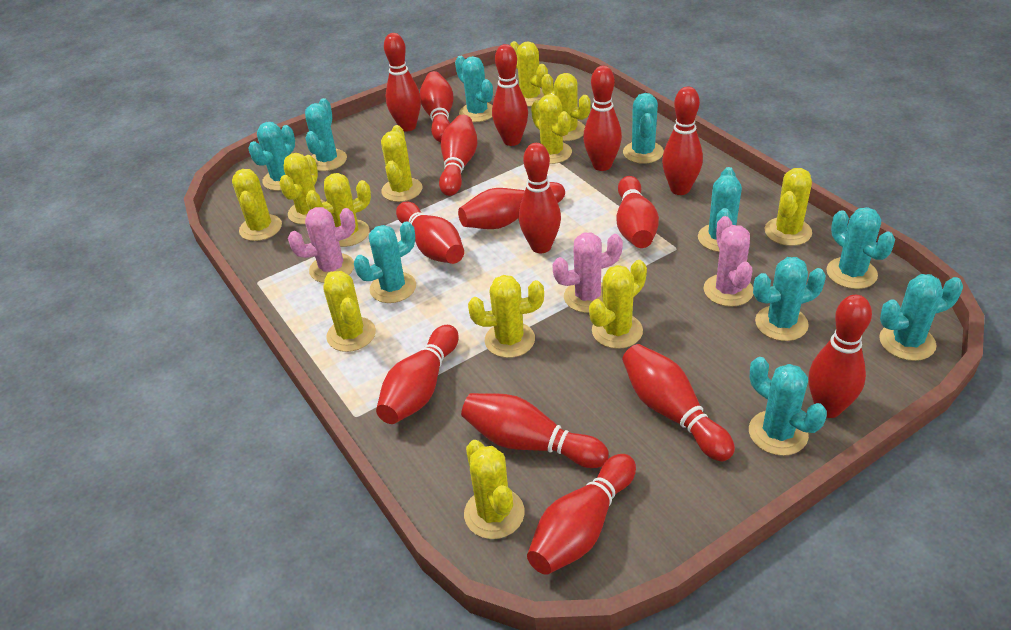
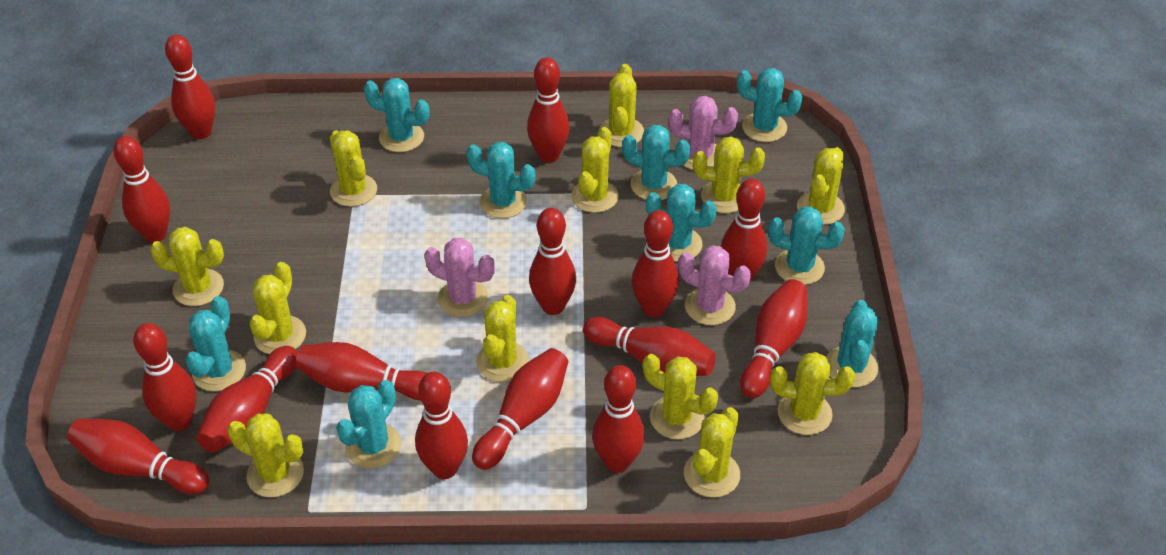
turquoise cactus: 10 -> 9

